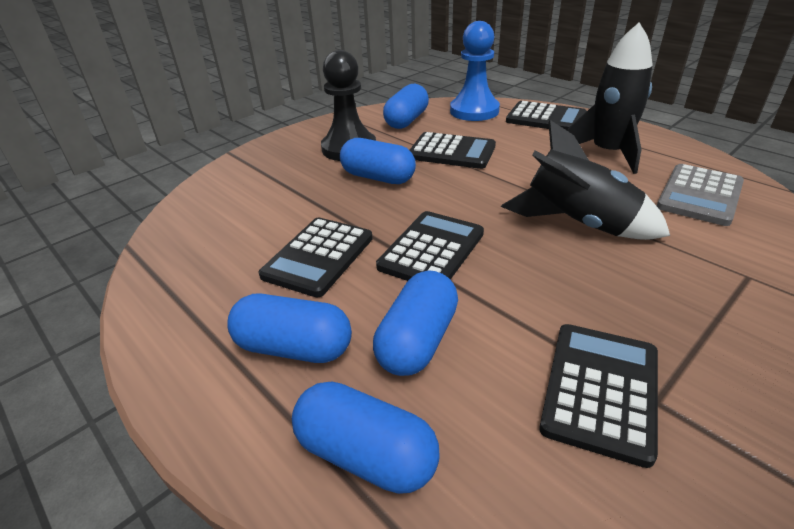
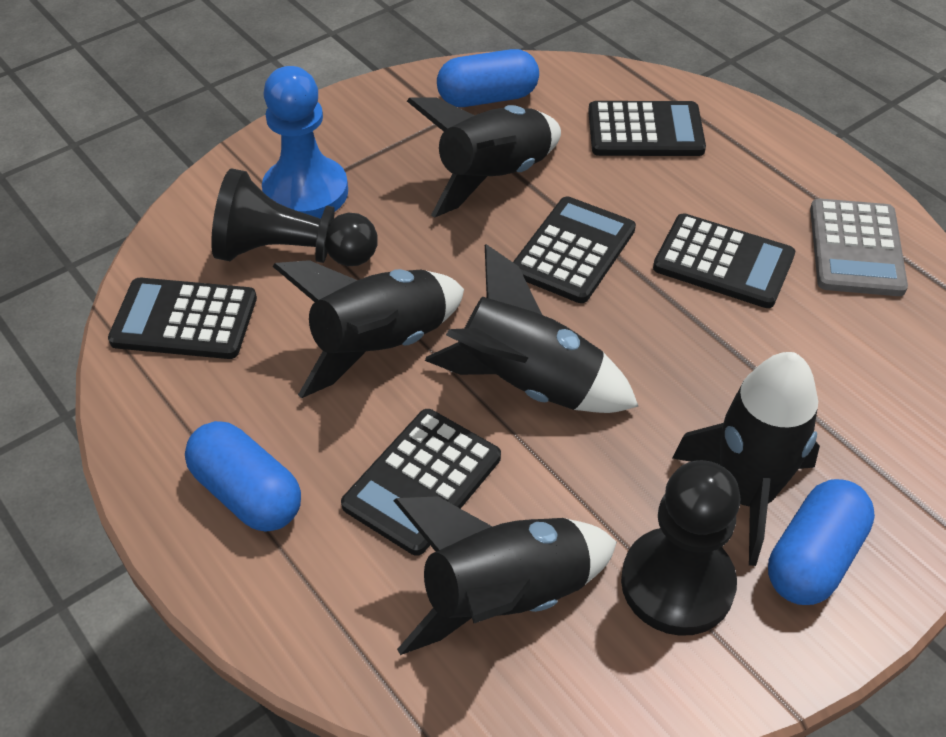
black pawn: 1 -> 2
black rocket: 2 -> 5
blue capsule: 5 -> 3

